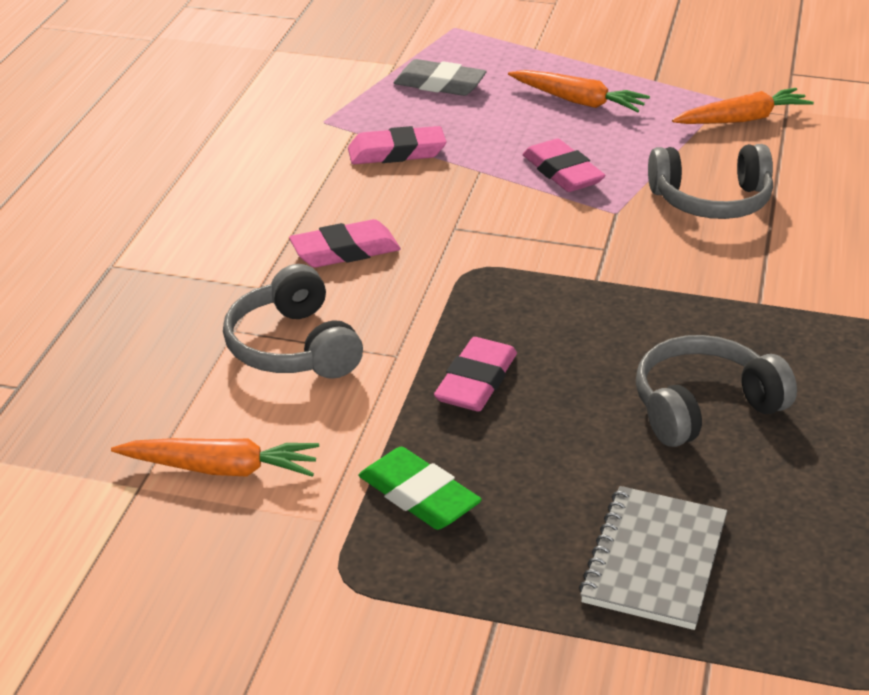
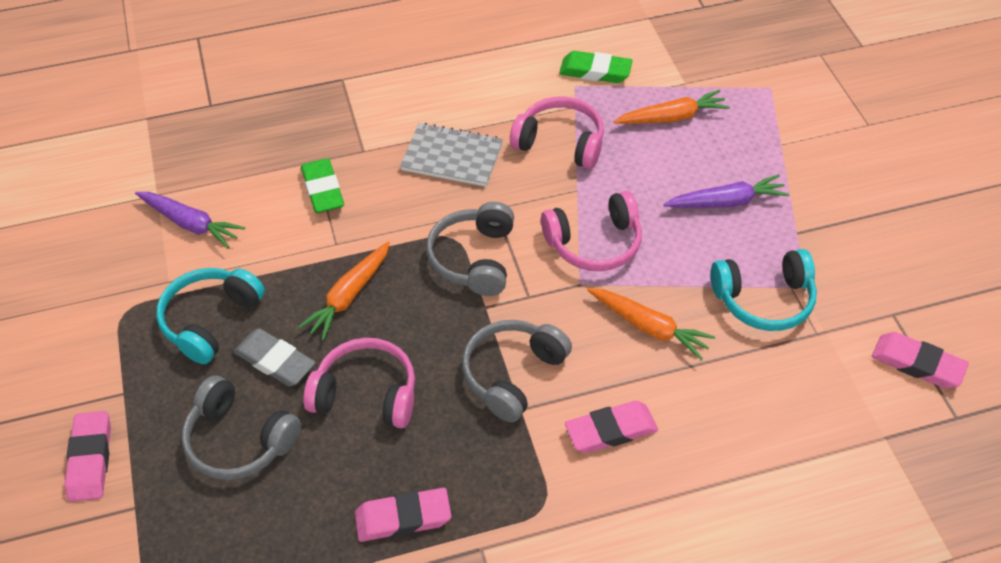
green eraser: 1 -> 2
pink headphones: 0 -> 3
purple carrot: 0 -> 2
turquoise headphones: 0 -> 2

